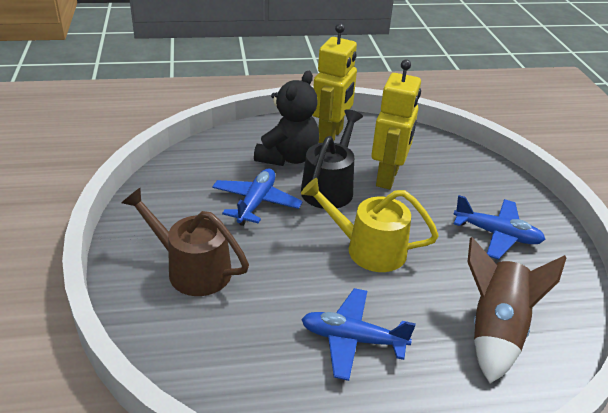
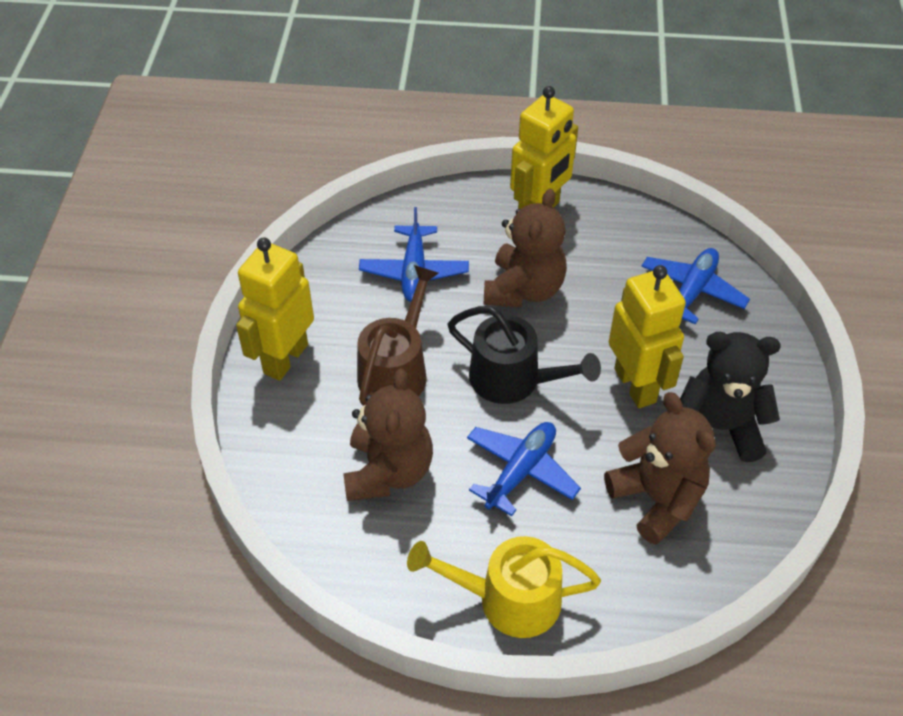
brown rocket: 1 -> 0
brown teddy bear: 0 -> 3
yellow robot: 2 -> 3

